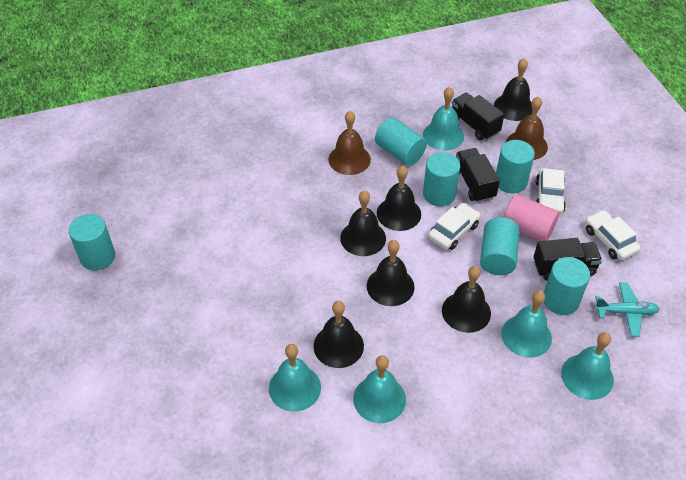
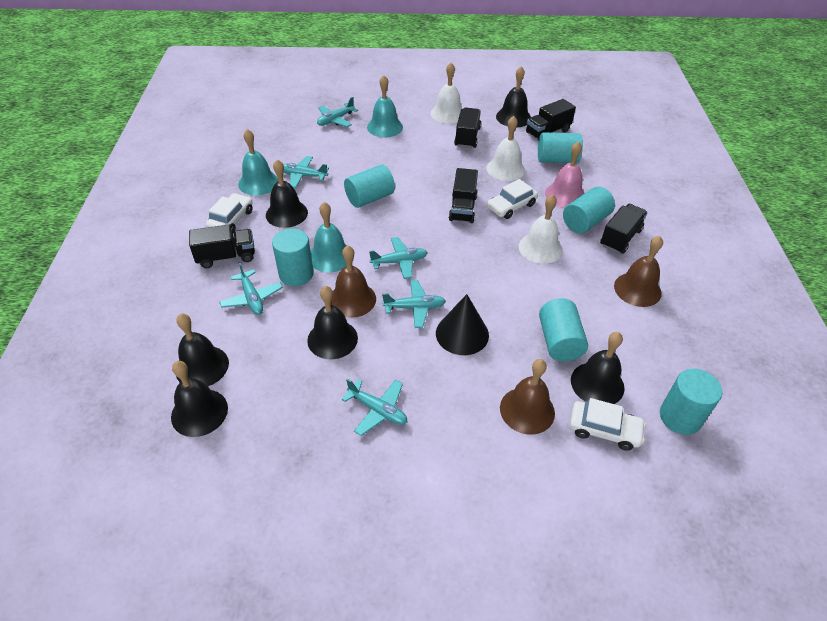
black cone: 0 -> 1
black truck: 3 -> 5
brown bell: 2 -> 3
pink bell: 0 -> 1
pink cylinder: 1 -> 0
turquoise bell: 5 -> 3
turquoise plane: 1 -> 6
white bell: 0 -> 3

